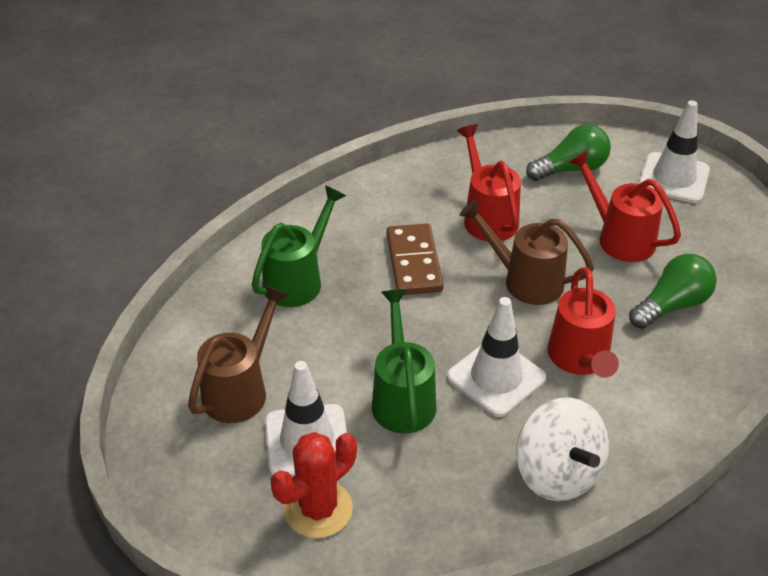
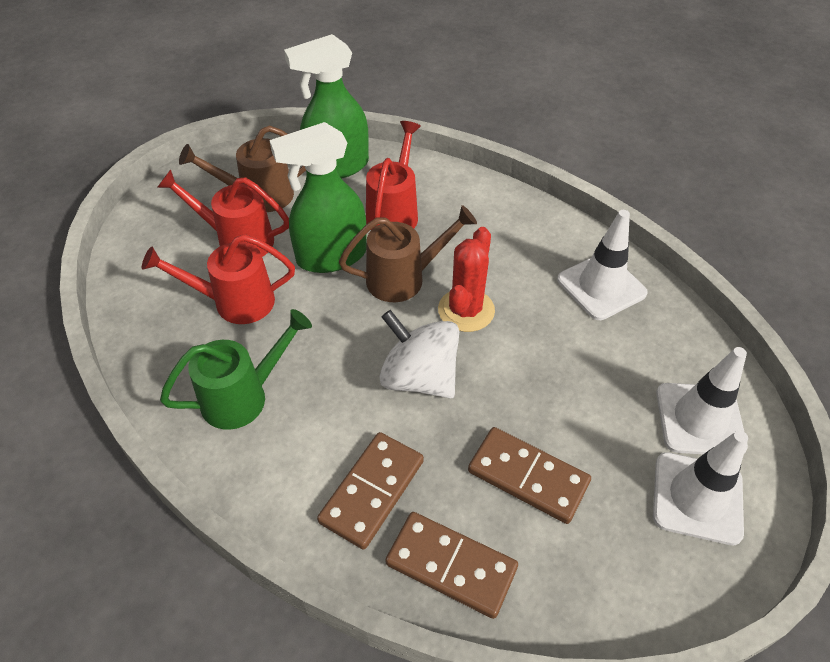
brown domino: 1 -> 3
green light bulb: 2 -> 0
green spray bottle: 0 -> 2
green watering can: 2 -> 1

